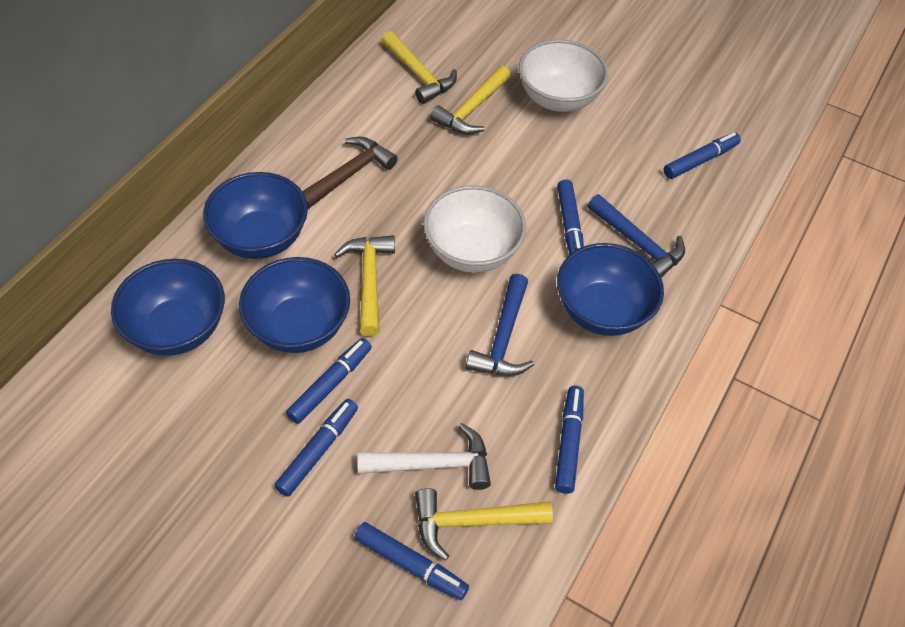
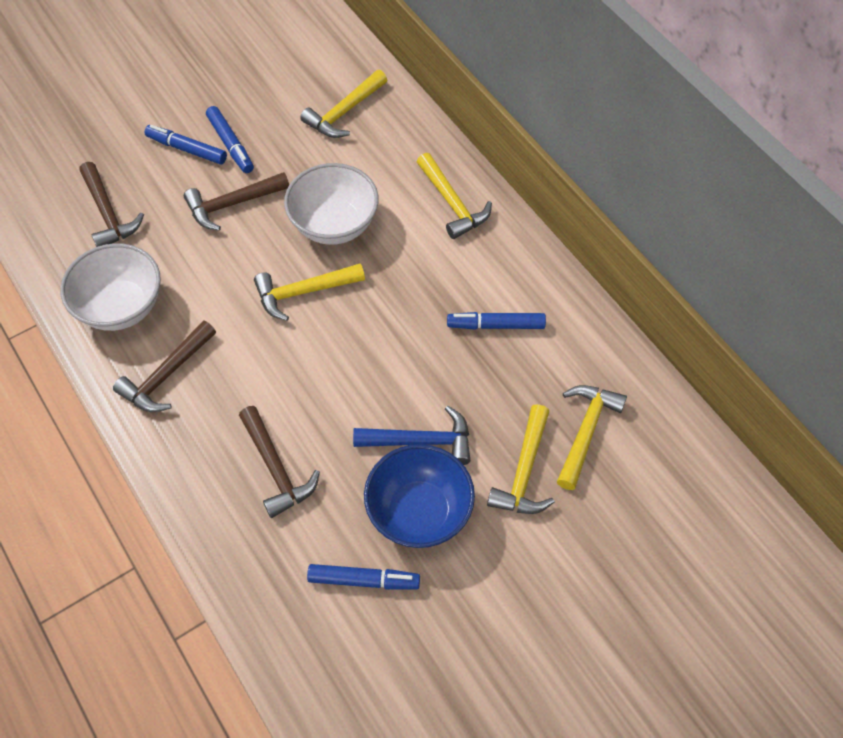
blue bowl: 4 -> 1
blue hammer: 2 -> 1
blue marker: 6 -> 4
brown hammer: 1 -> 4
white hammer: 1 -> 0
yellow hammer: 4 -> 5

